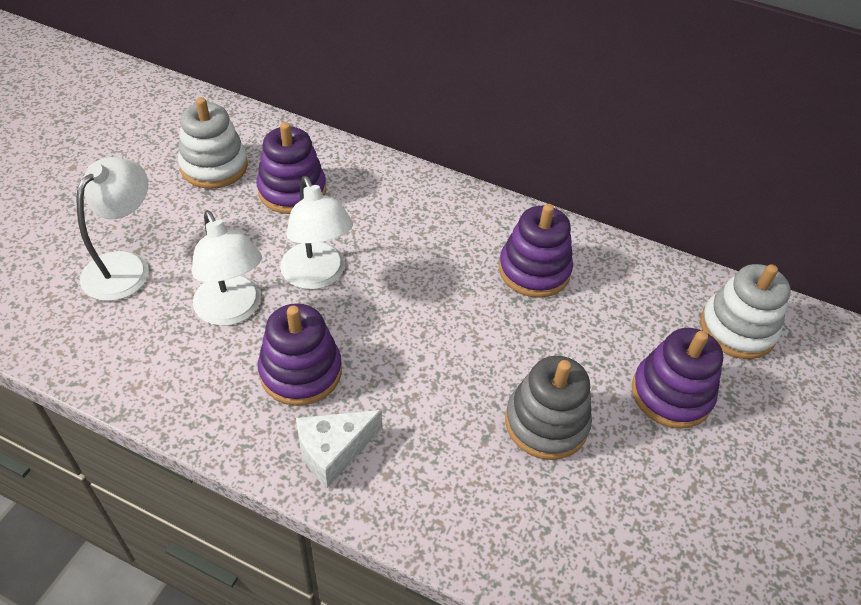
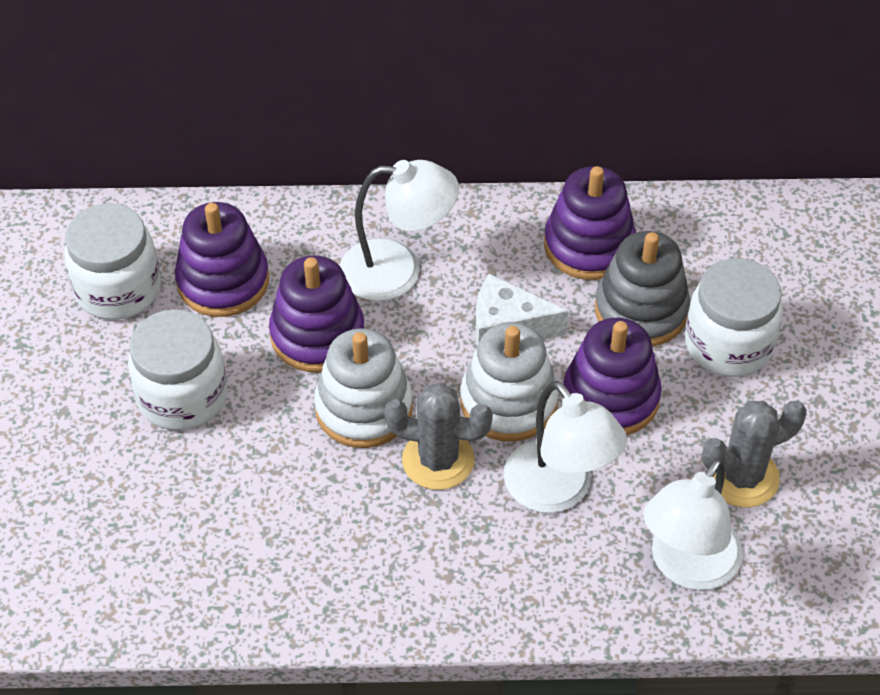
grey cactus: 0 -> 2
white jar: 0 -> 3

